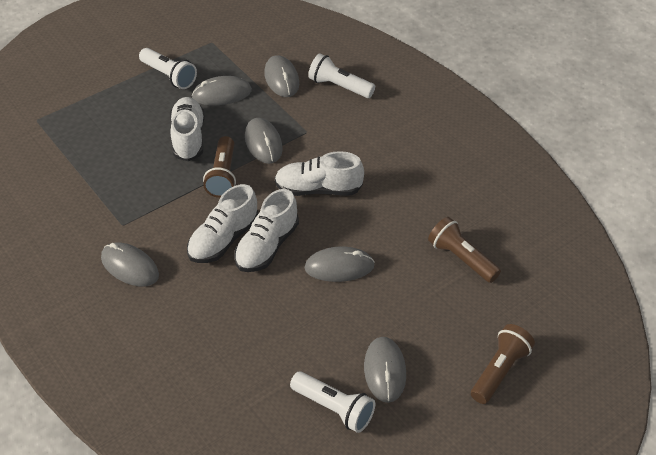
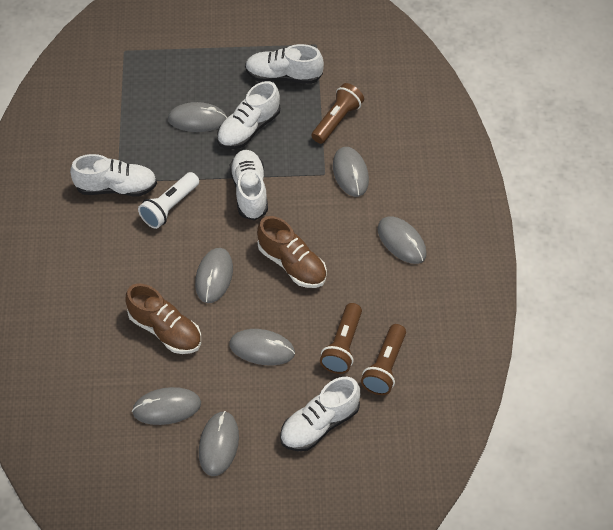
brown shoe: 0 -> 2
grey mouse: 6 -> 7
white flashlight: 3 -> 1
white shoe: 4 -> 5

